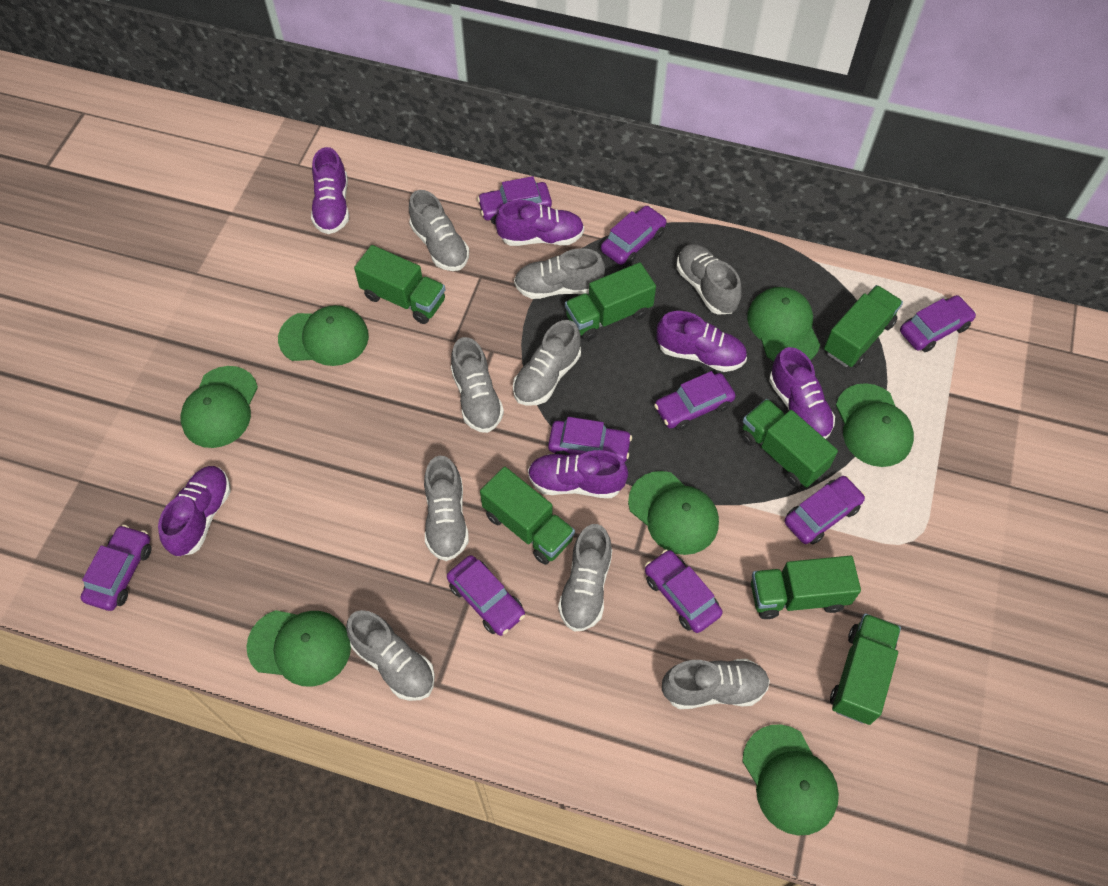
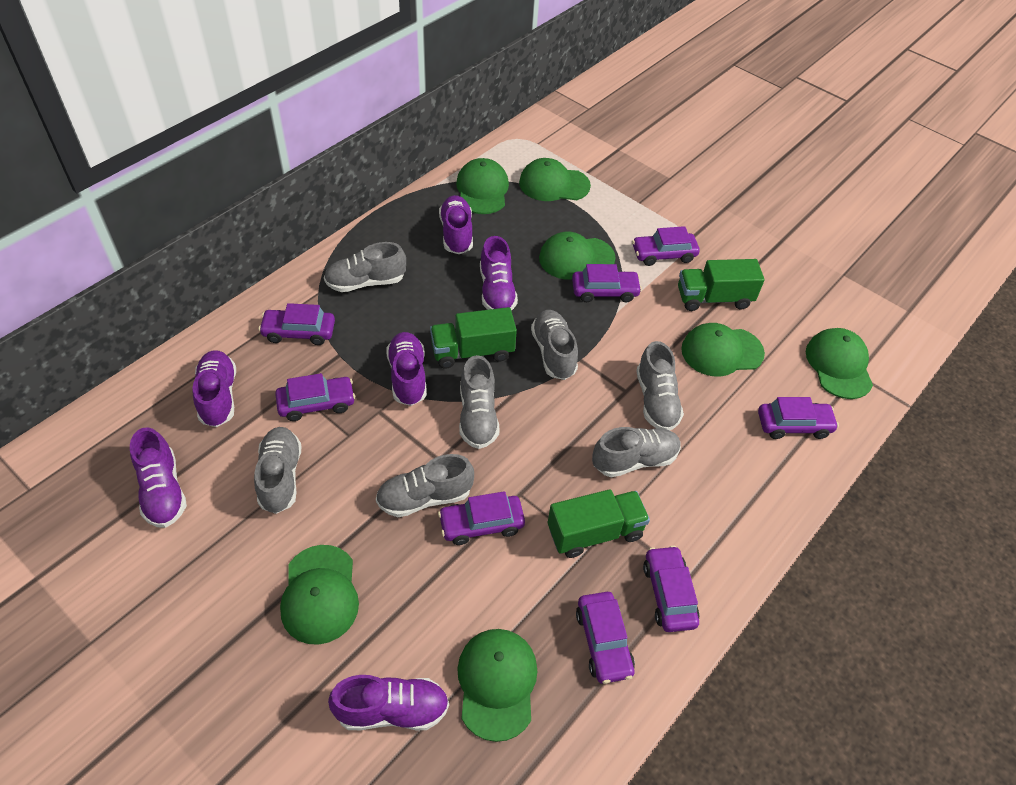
green truck: 7 -> 3
grey shoe: 9 -> 7
purple car: 9 -> 8

